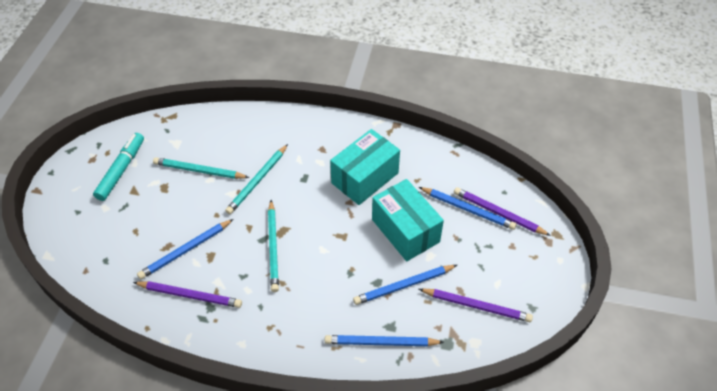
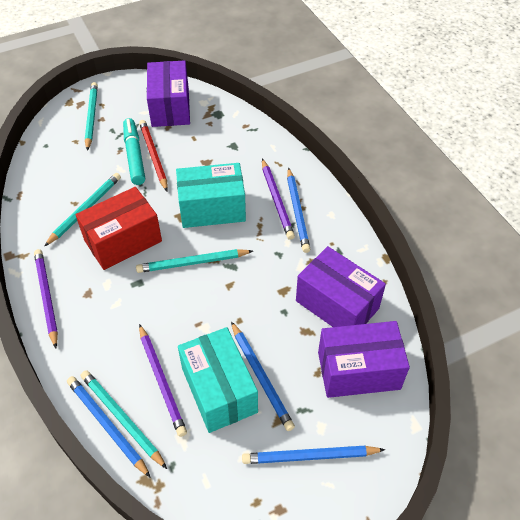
purple box: 0 -> 3
red box: 0 -> 1
red pencil: 0 -> 1
turquoise pencil: 3 -> 4

